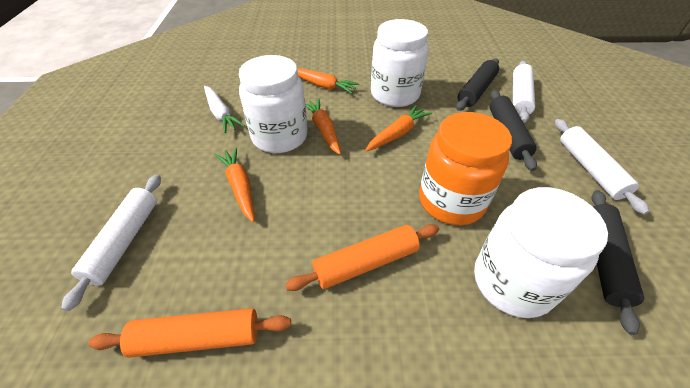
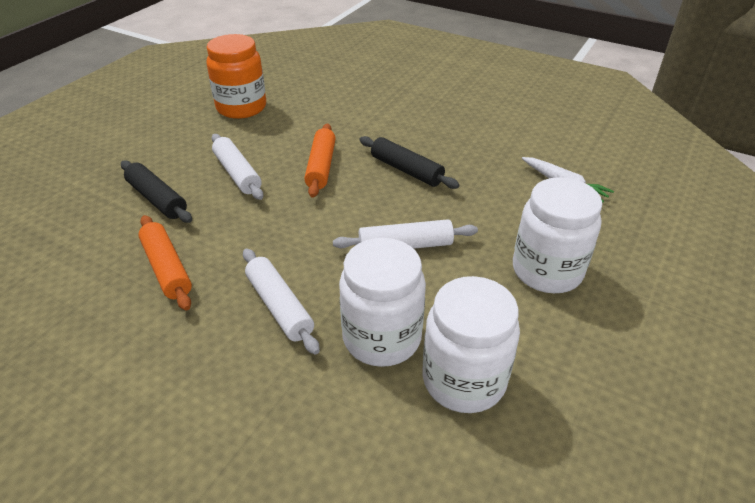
black rolling pin: 3 -> 2
orange carrot: 4 -> 0

